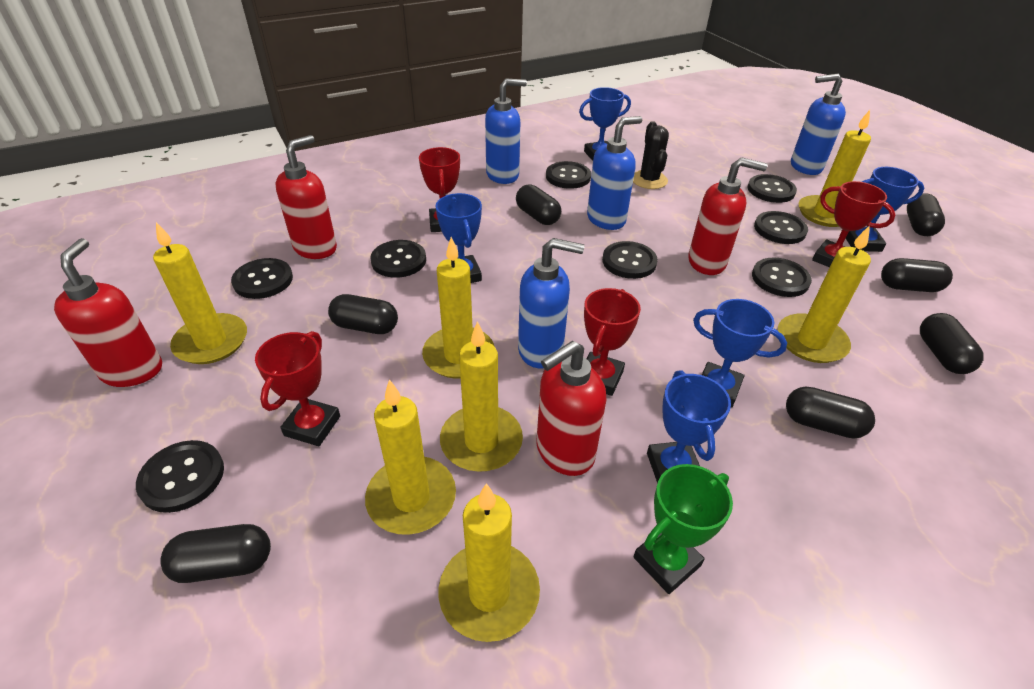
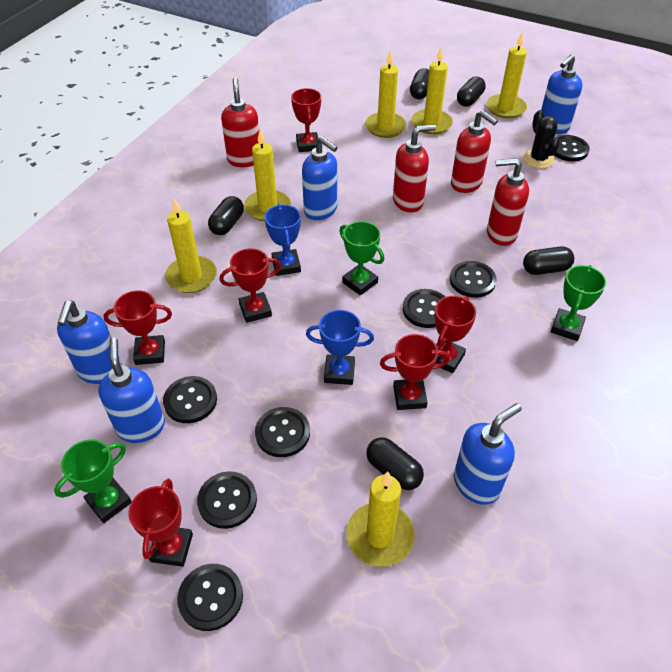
black button: 8 -> 7
black capsule: 7 -> 5
blue soap dispenser: 4 -> 5
blue trophy: 5 -> 2
green trophy: 1 -> 3
red trophy: 4 -> 6
yellow candle: 7 -> 6

